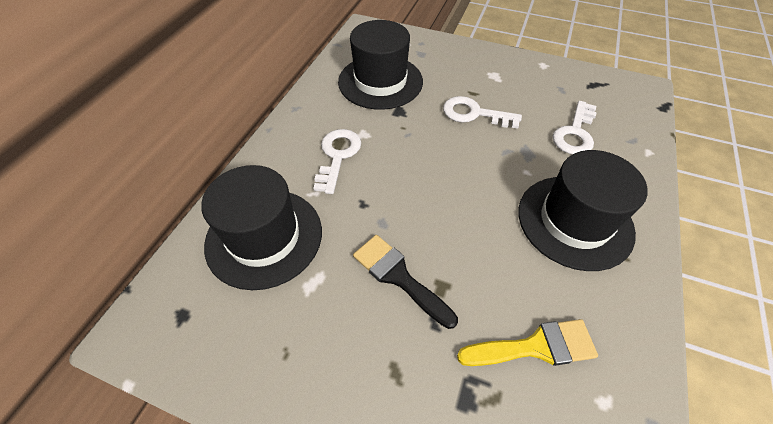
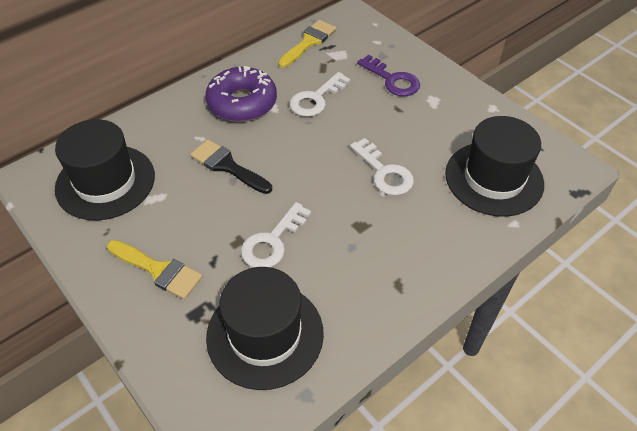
purple donut: 0 -> 1
purple key: 0 -> 1
yellow brush: 1 -> 2

